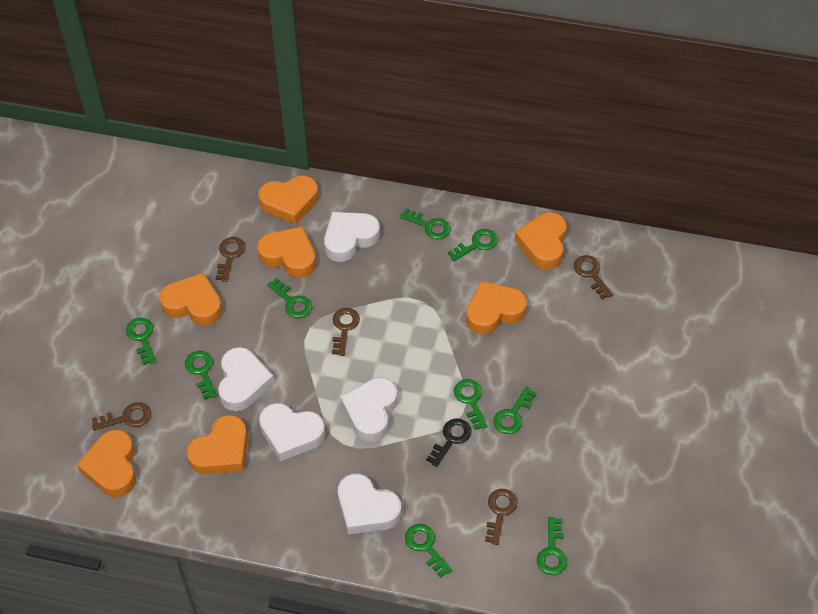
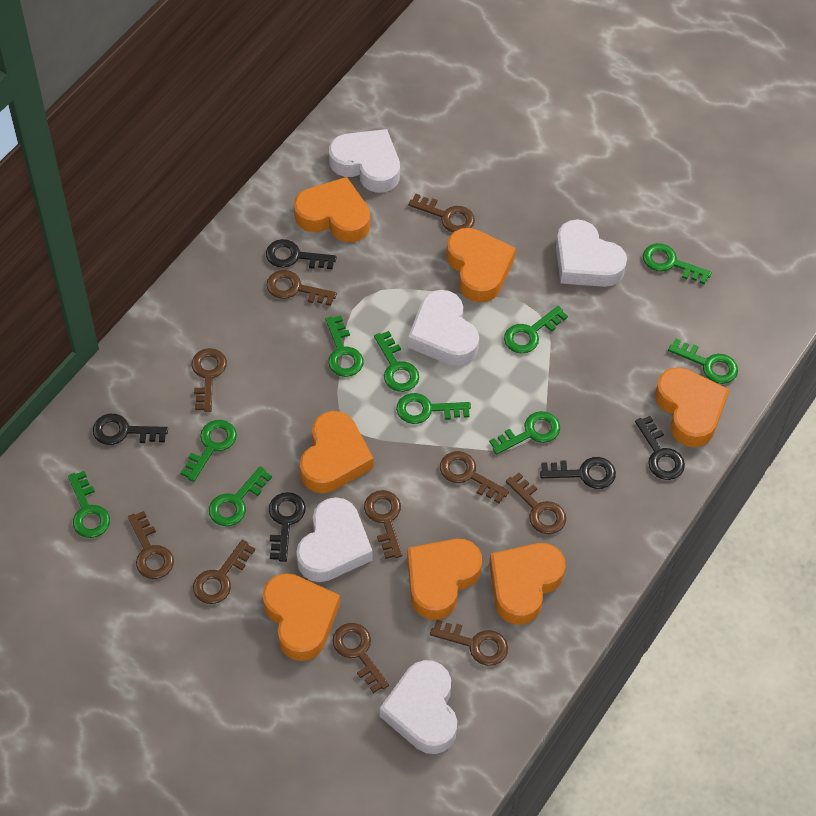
black key: 1 -> 5
brown key: 5 -> 10
green key: 9 -> 10

